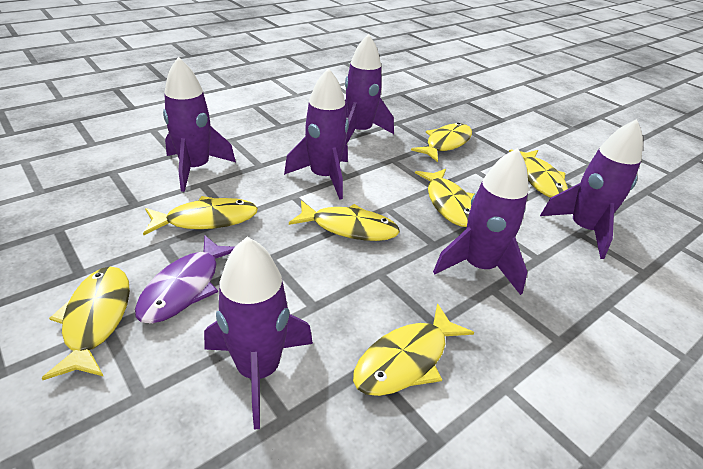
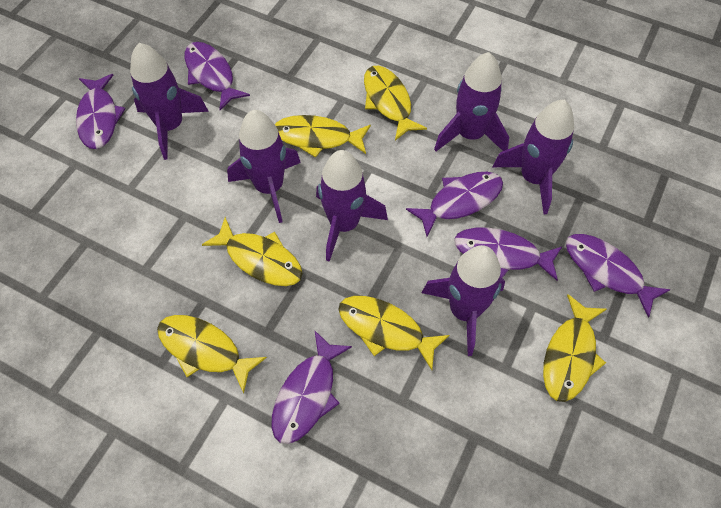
purple fish: 1 -> 6
yellow fish: 7 -> 6

